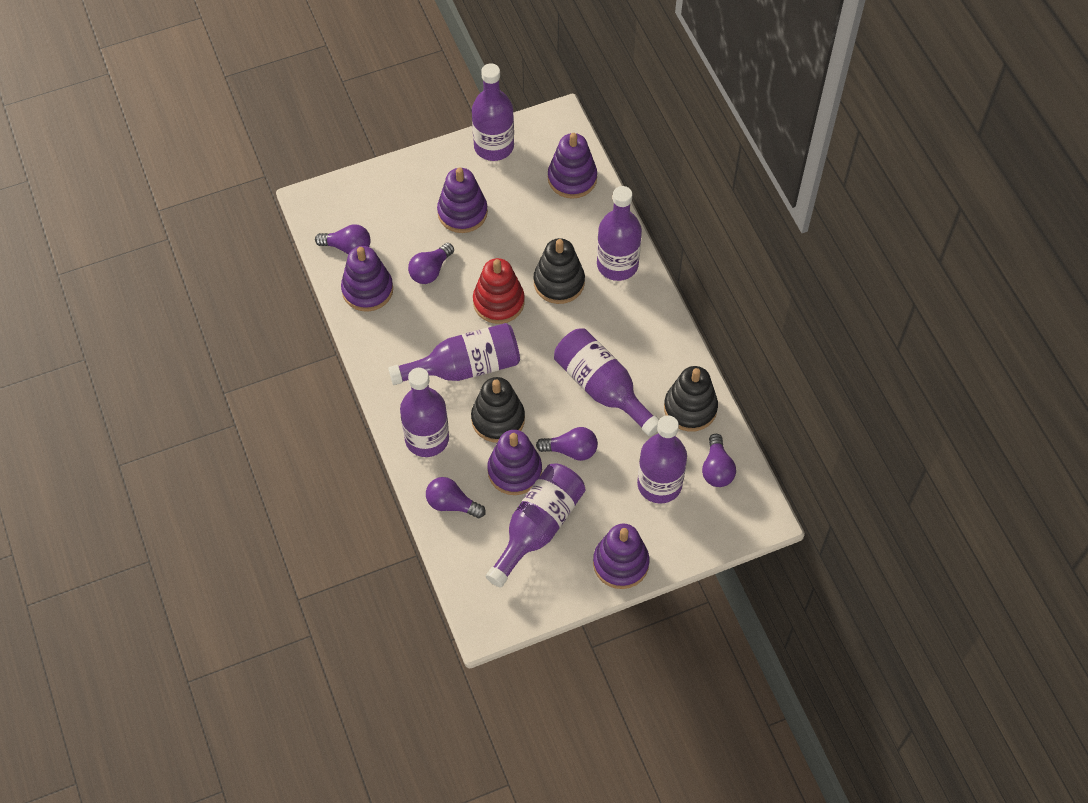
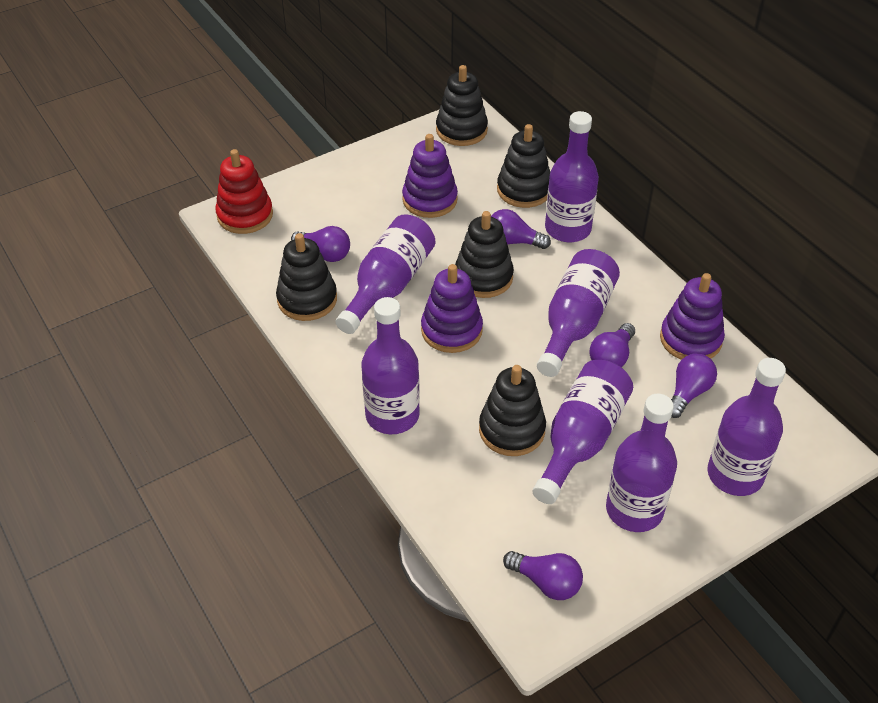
black stacking toy: 3 -> 5
purple stacking toy: 5 -> 3

